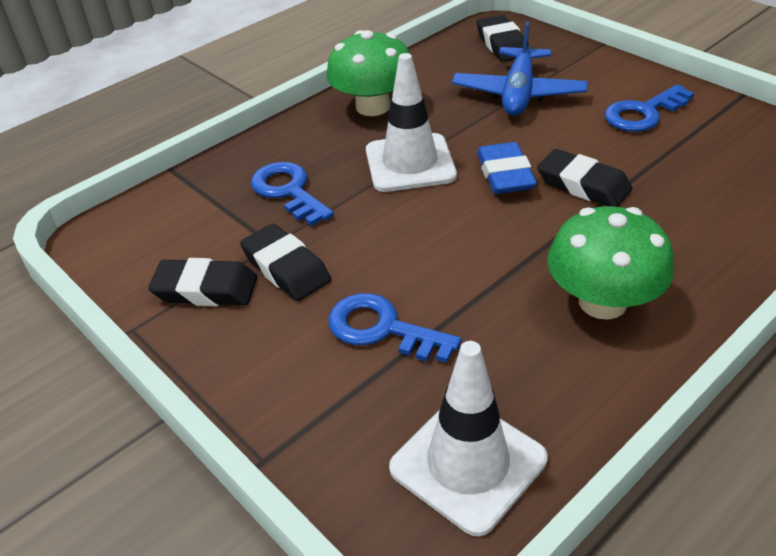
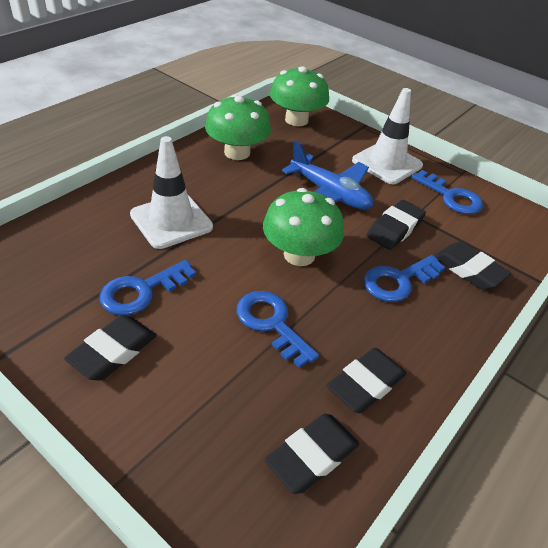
black eraser: 4 -> 5
blue eraser: 1 -> 0
blue key: 3 -> 4
green mushroom: 2 -> 3

